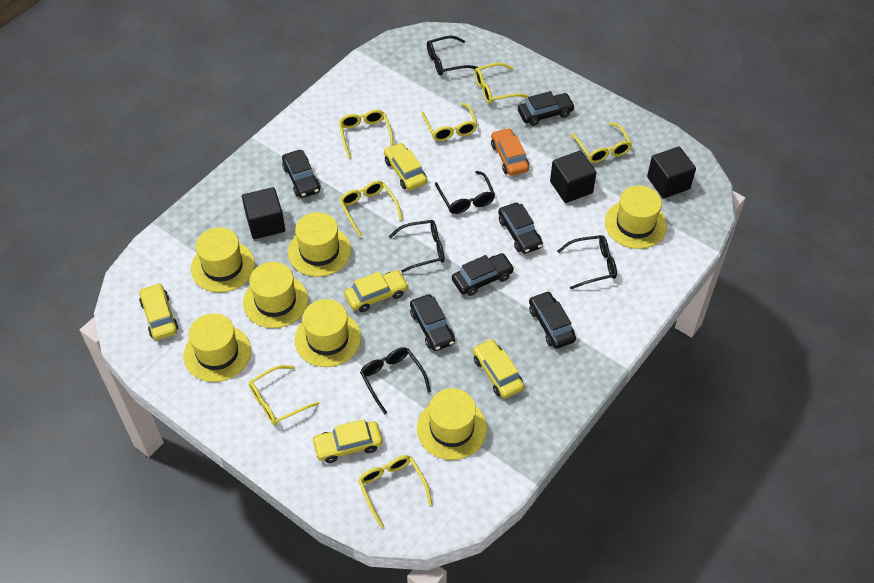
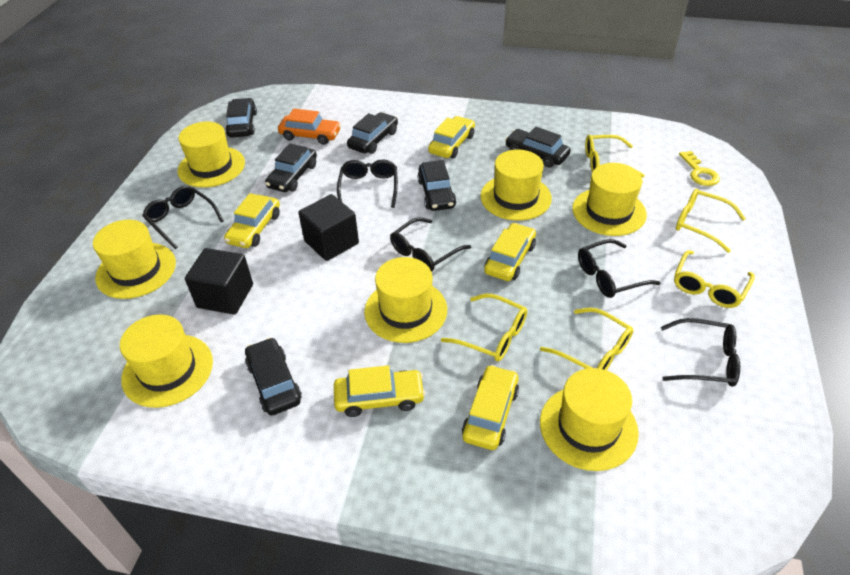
black cube: 3 -> 2
yellow glasses: 7 -> 5
yellow key: 0 -> 1

